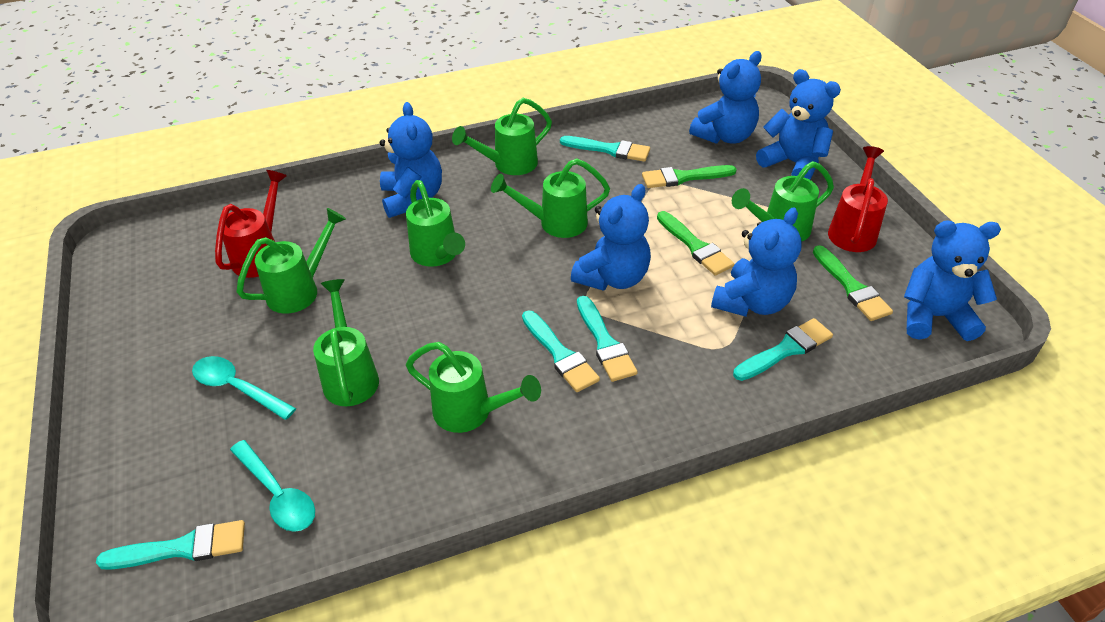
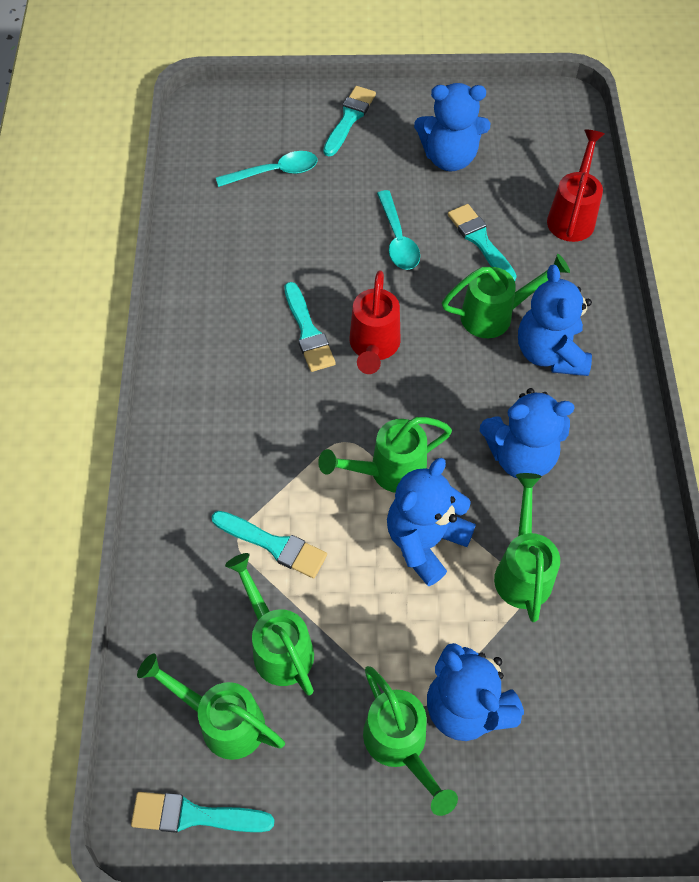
blue teddy bear: 6 -> 5
green brush: 3 -> 0
green watering can: 7 -> 6

